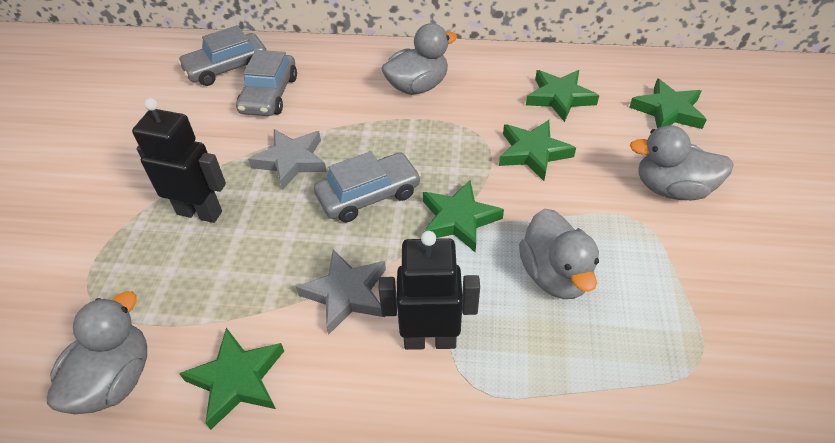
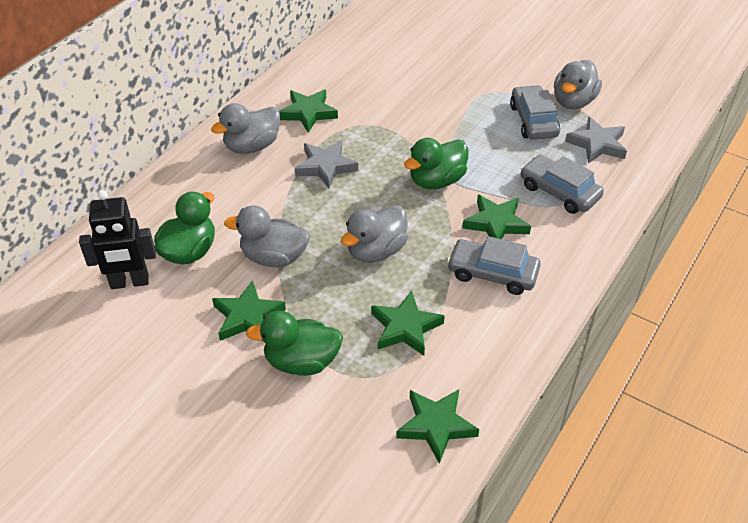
black robot: 2 -> 1
green duck: 0 -> 3

